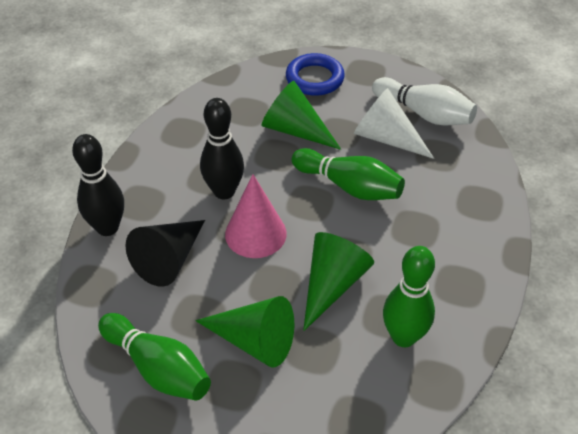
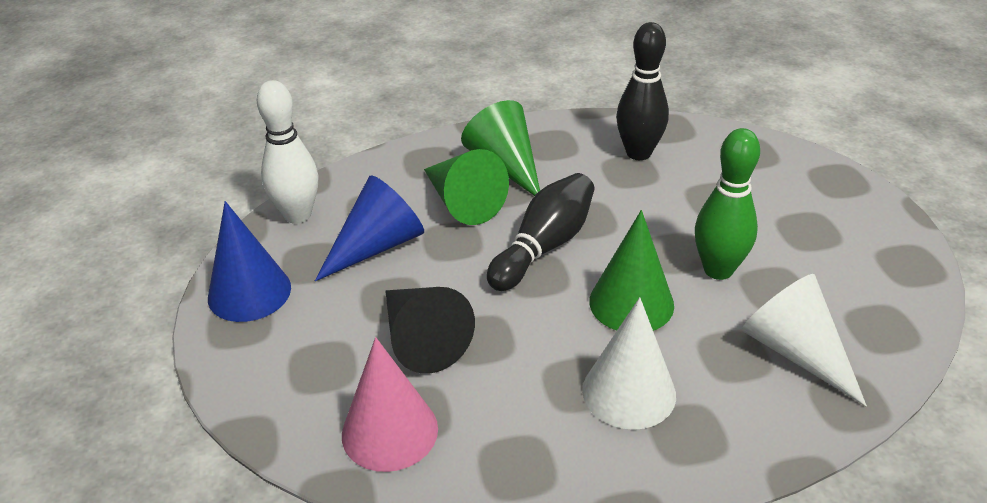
blue cone: 0 -> 2
blue ring: 1 -> 0
green bowling pin: 3 -> 1
white cone: 1 -> 2

